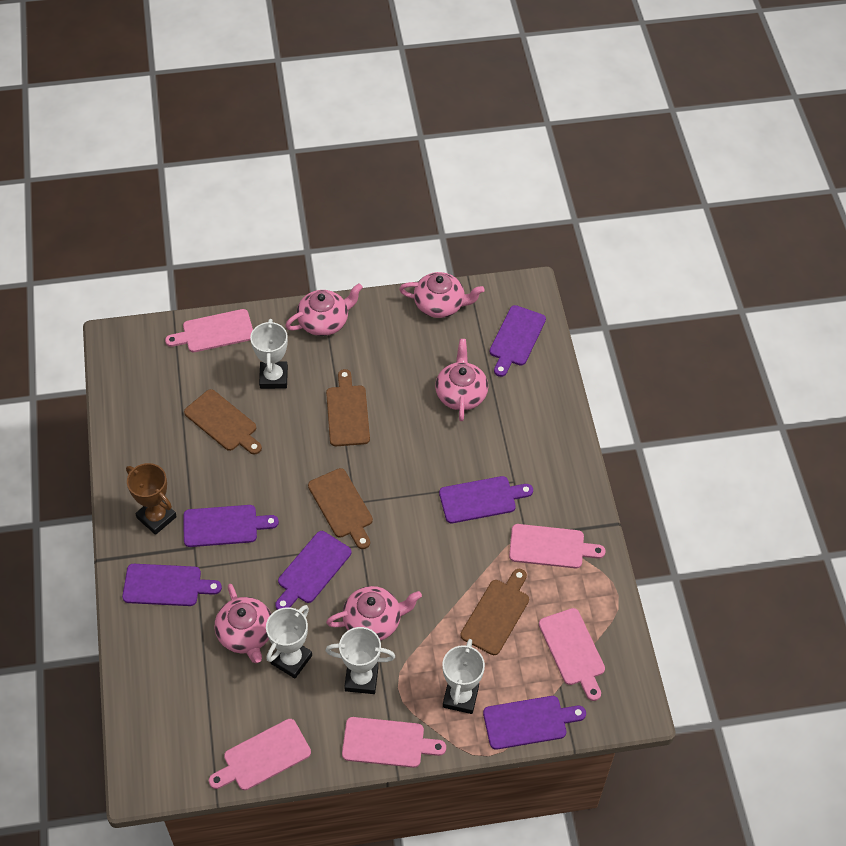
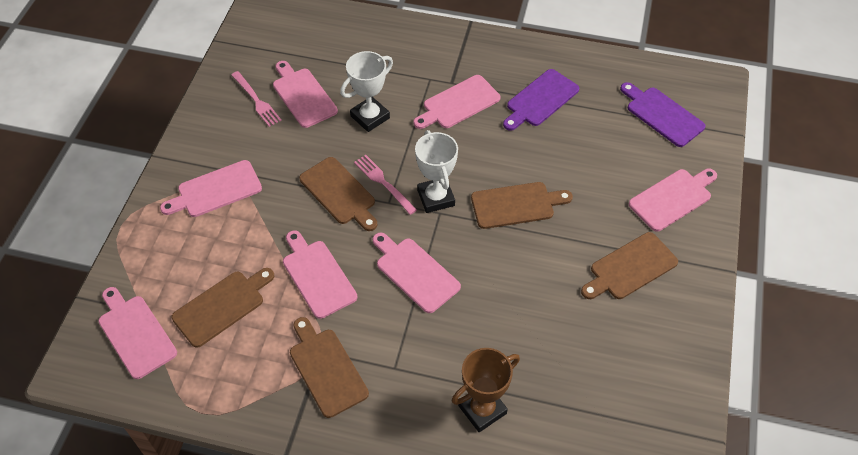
brown cutting board: 4 -> 5
pink cutting board: 5 -> 7
pink fork: 0 -> 2
pink teapot: 5 -> 0
purple cutting board: 6 -> 2
white trophy: 4 -> 2

